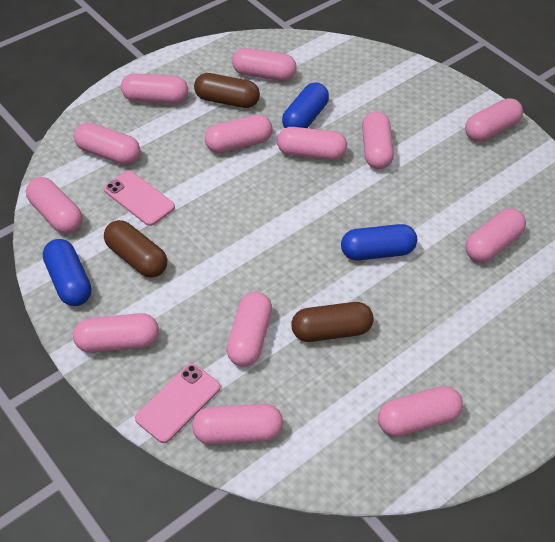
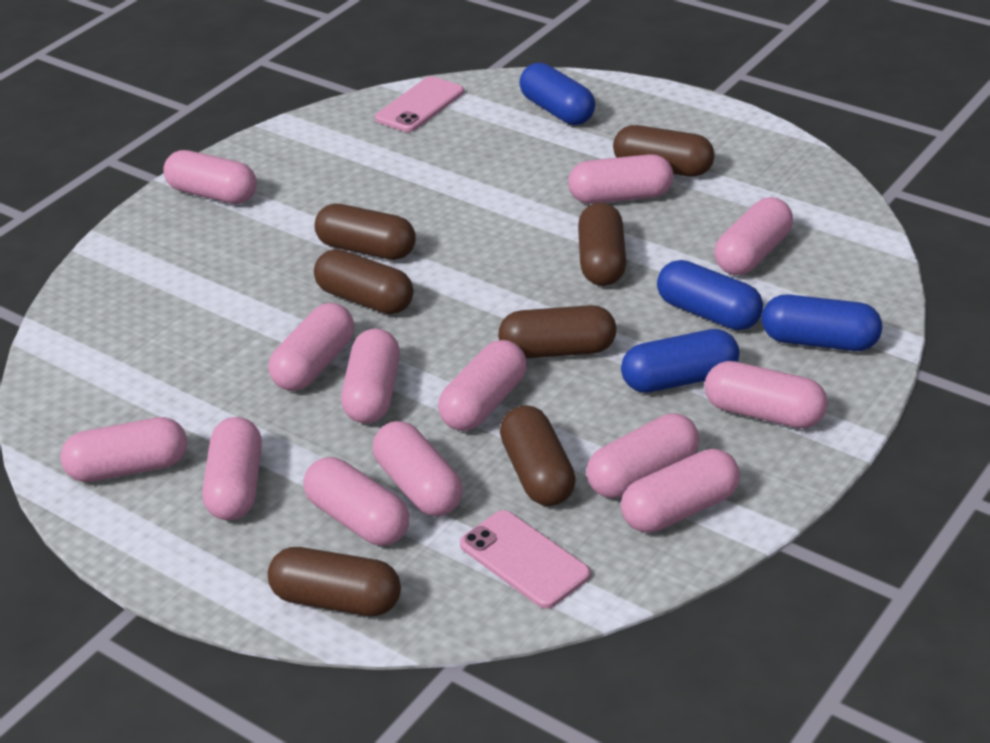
blue capsule: 3 -> 4
brown capsule: 3 -> 7

